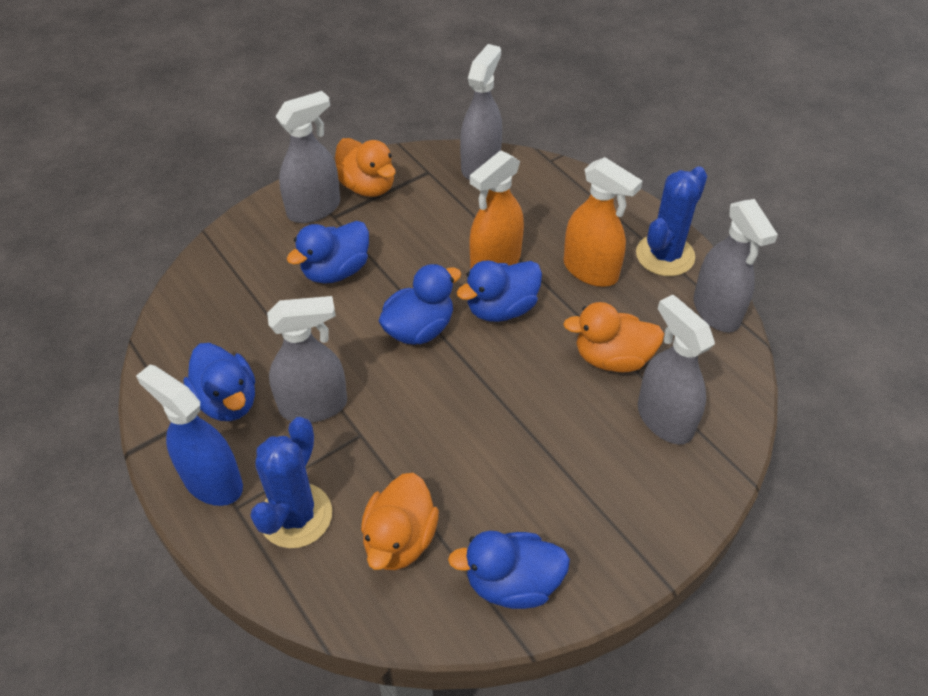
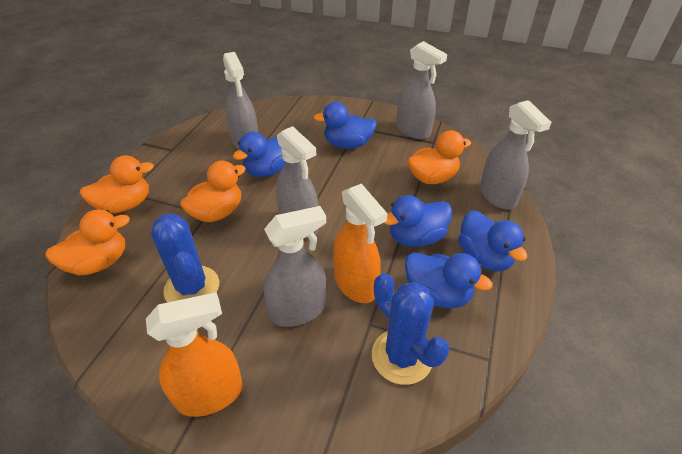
blue spray bottle: 1 -> 0
orange duck: 3 -> 4

